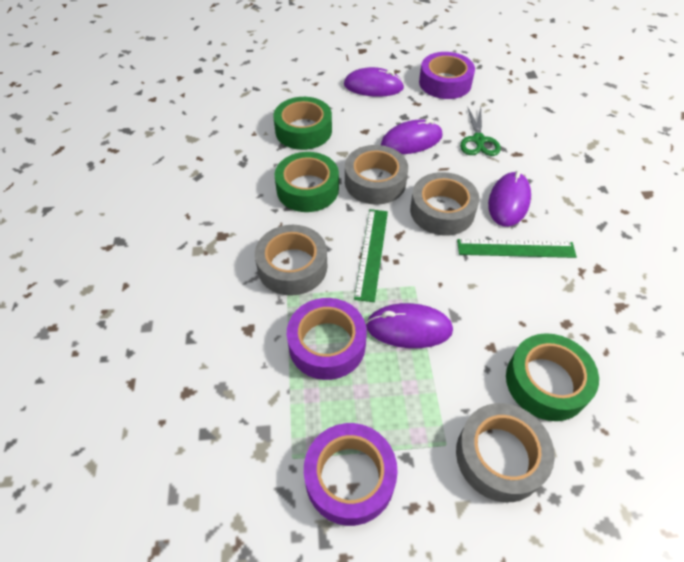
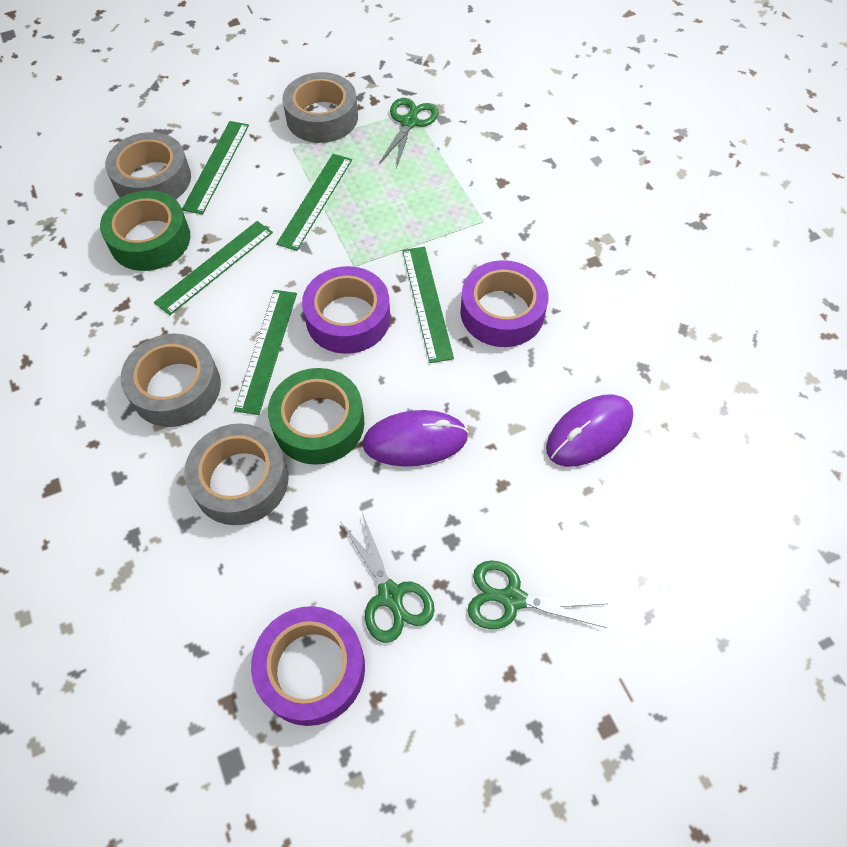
green ruler: 2 -> 5
green scissors: 1 -> 3
green tape: 3 -> 2
purple mouse: 4 -> 2

